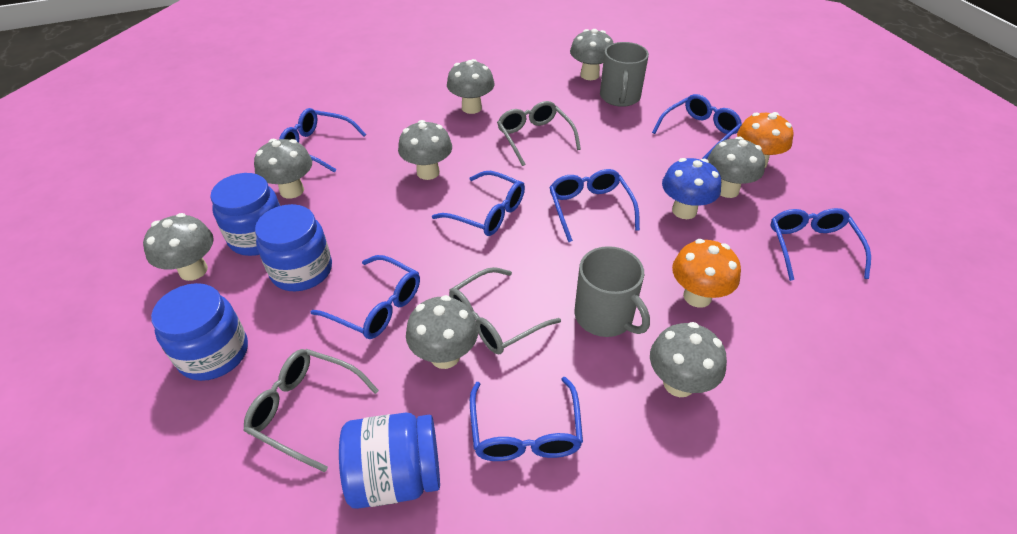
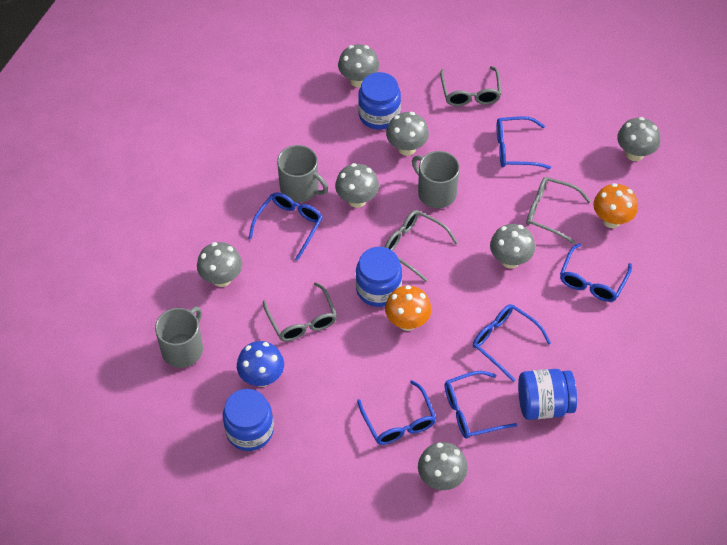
blue glasses: 7 -> 6
grey glasses: 3 -> 4
grey mug: 2 -> 3
grey mushroom: 8 -> 7

